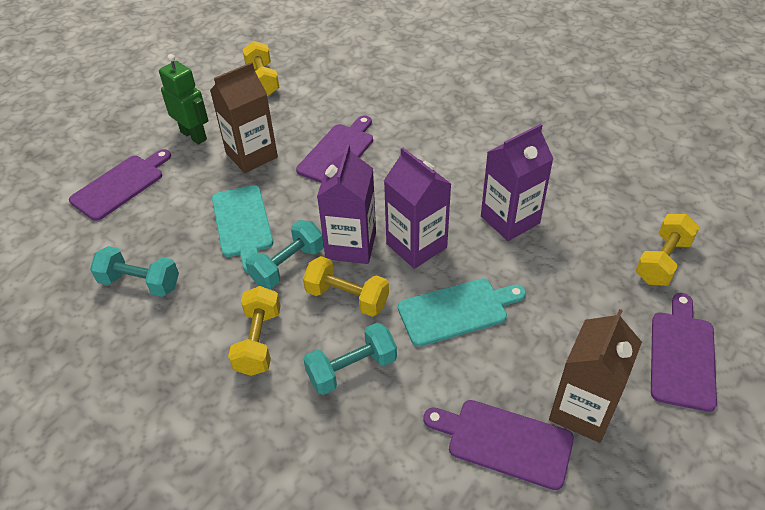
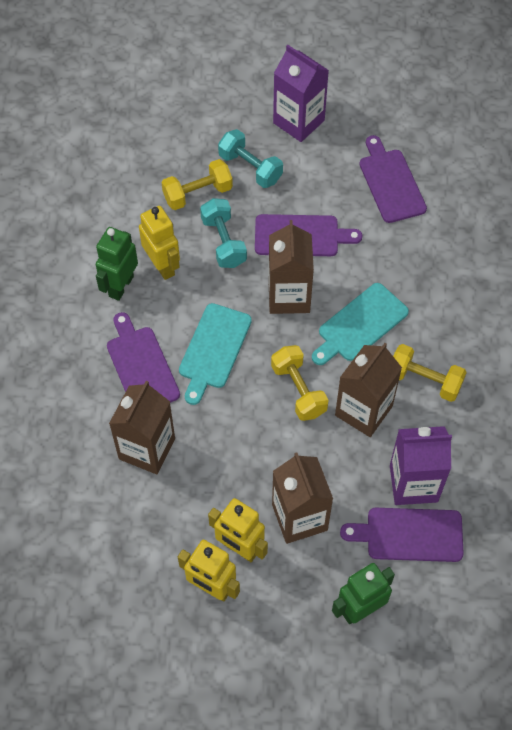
brown carton: 2 -> 4
green robot: 1 -> 2
purple carton: 3 -> 2
turquoise dumbbell: 3 -> 2
yellow dumbbell: 4 -> 3
yellow robot: 0 -> 3

